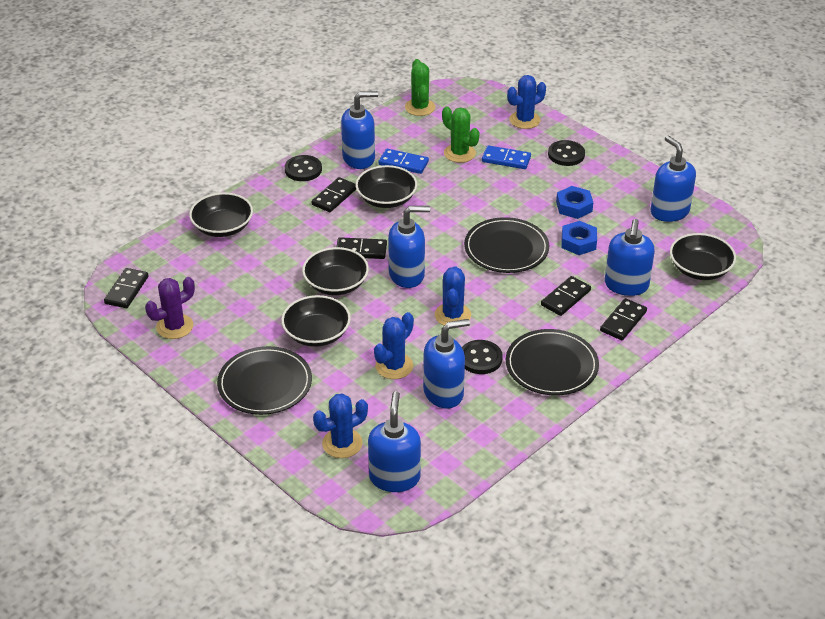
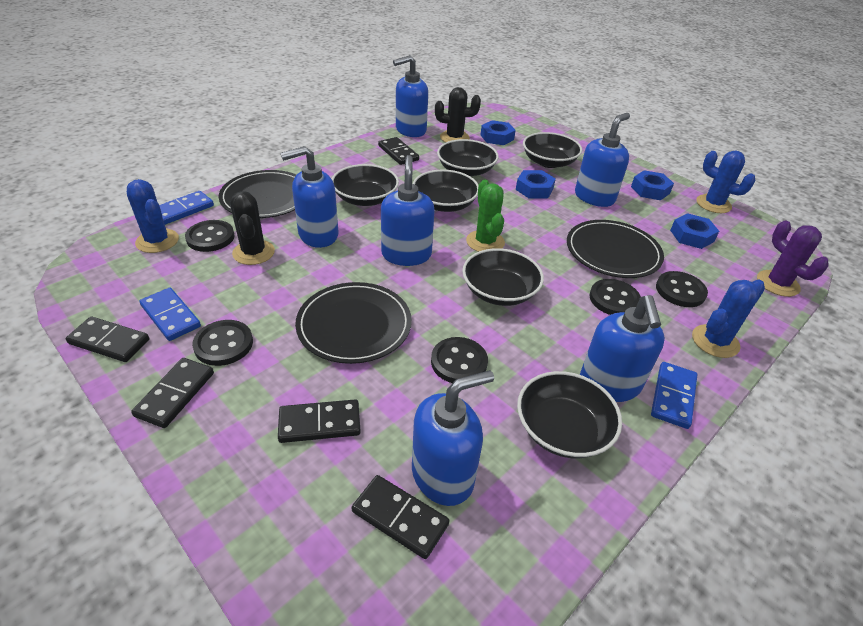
black bowl: 5 -> 6
black button: 3 -> 5
black cactus: 0 -> 2
blue cactus: 4 -> 3
blue domino: 2 -> 3
blue nut: 2 -> 4
green cactus: 2 -> 1

